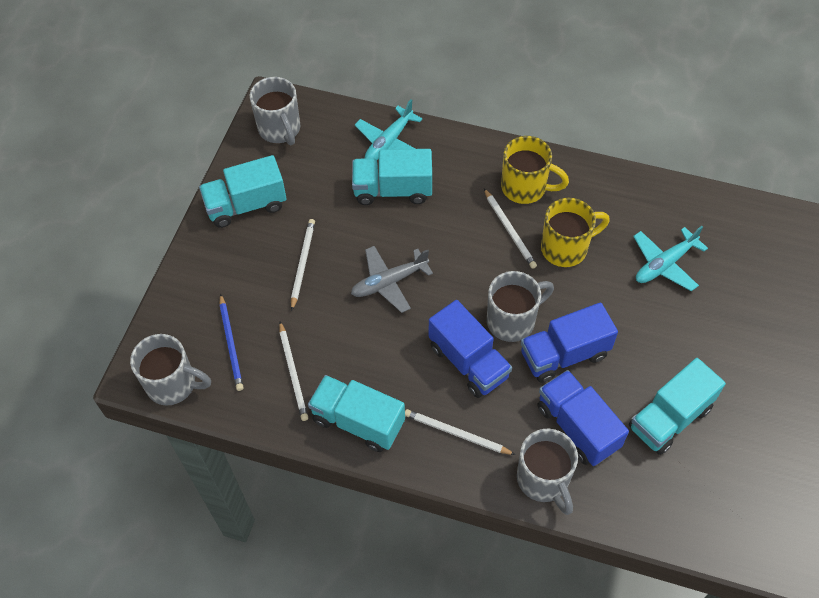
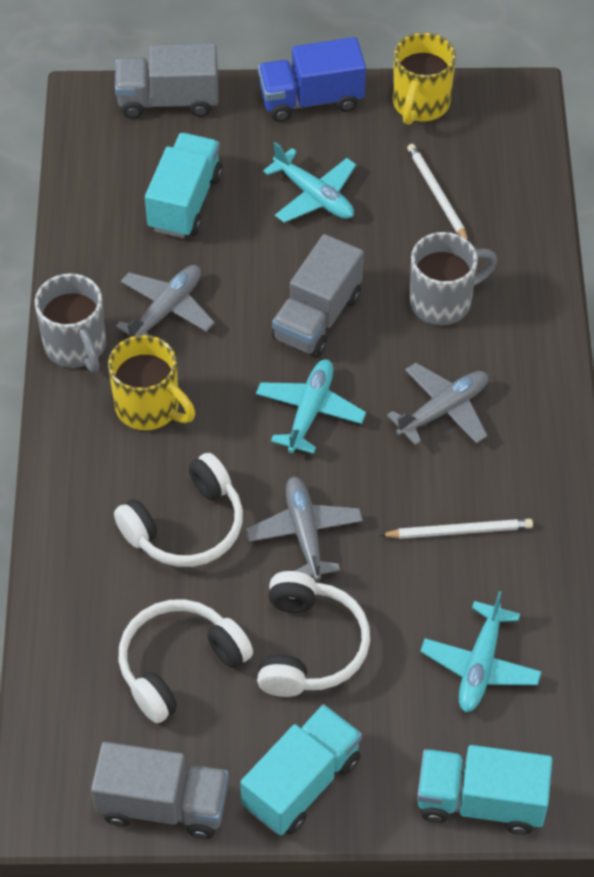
blue pencil: 1 -> 0
blue truck: 3 -> 1
grey mug: 4 -> 2
grey plane: 1 -> 3
grey truck: 0 -> 3
turquoise plane: 2 -> 3
turquoise truck: 4 -> 3
white headphones: 0 -> 3
white pencil: 4 -> 2

